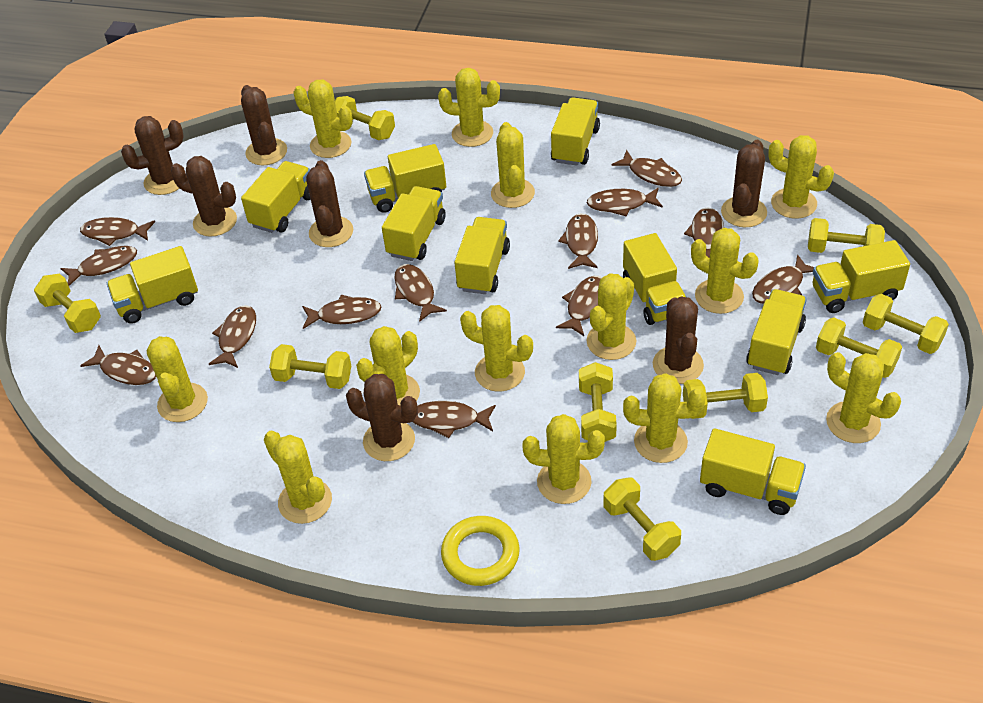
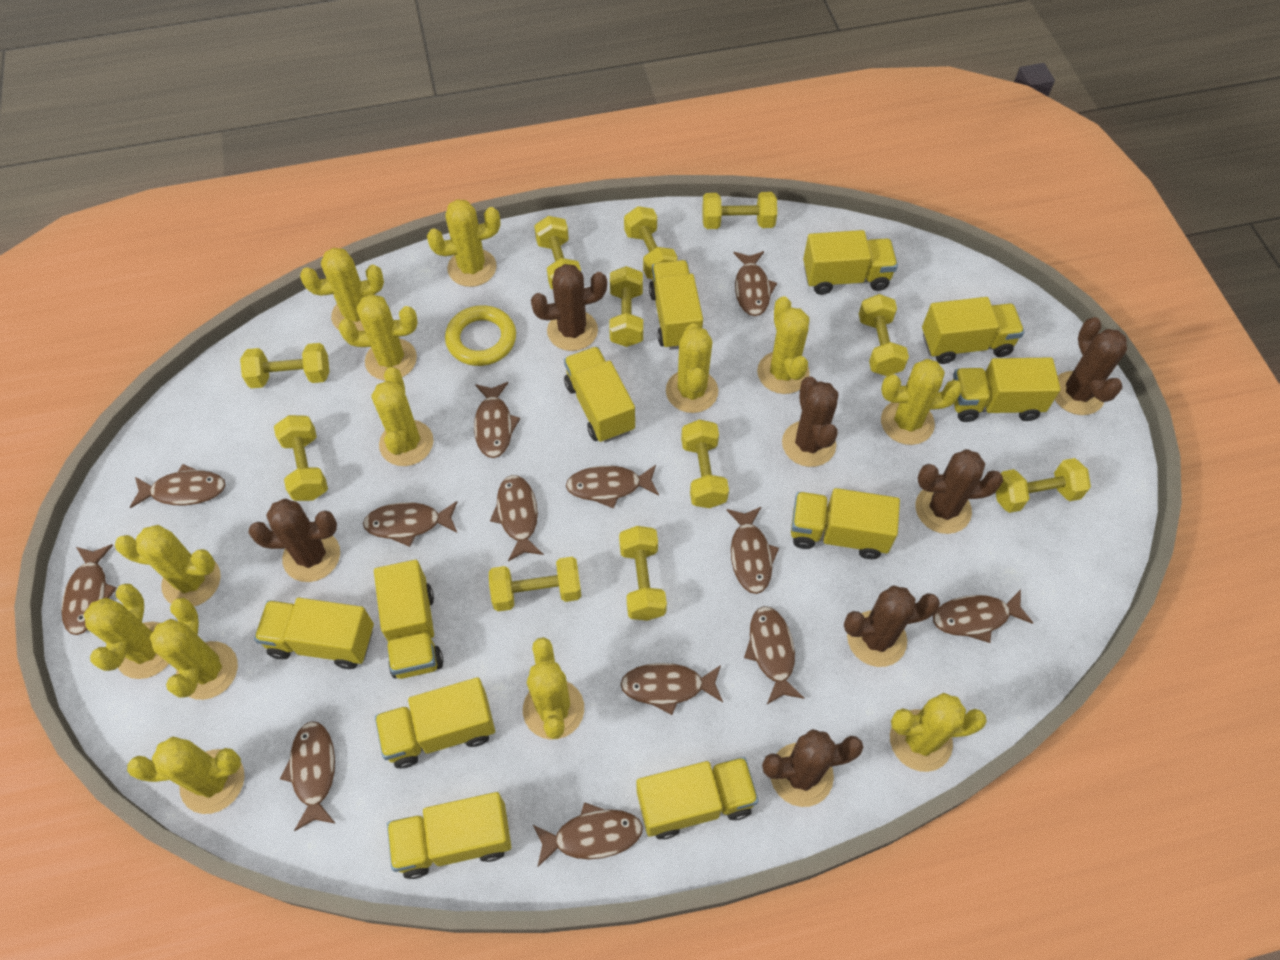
yellow dumbbell: 9 -> 11
yellow truck: 10 -> 11

